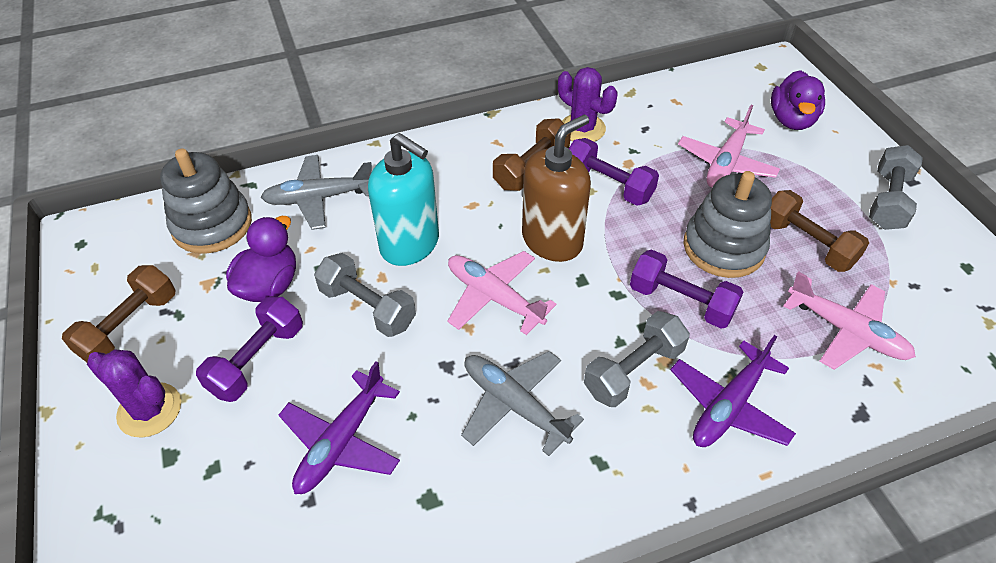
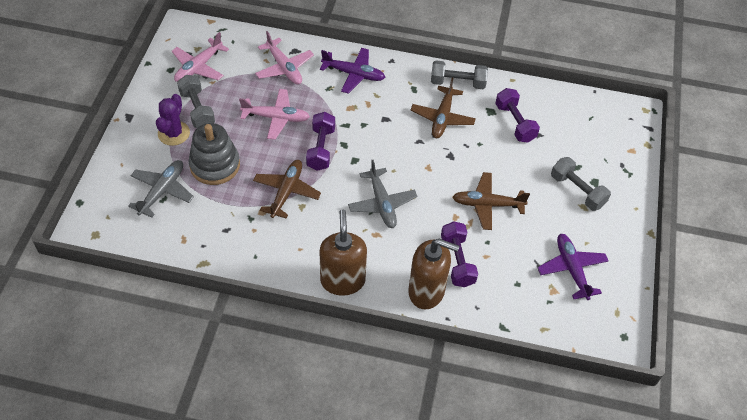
brown dumbbell: 3 -> 0
brown plane: 0 -> 3
brown soap dispenser: 1 -> 2
grey stacking toy: 2 -> 1
purple cactus: 2 -> 1
purple duck: 2 -> 0
turquoise soap dispenser: 1 -> 0

